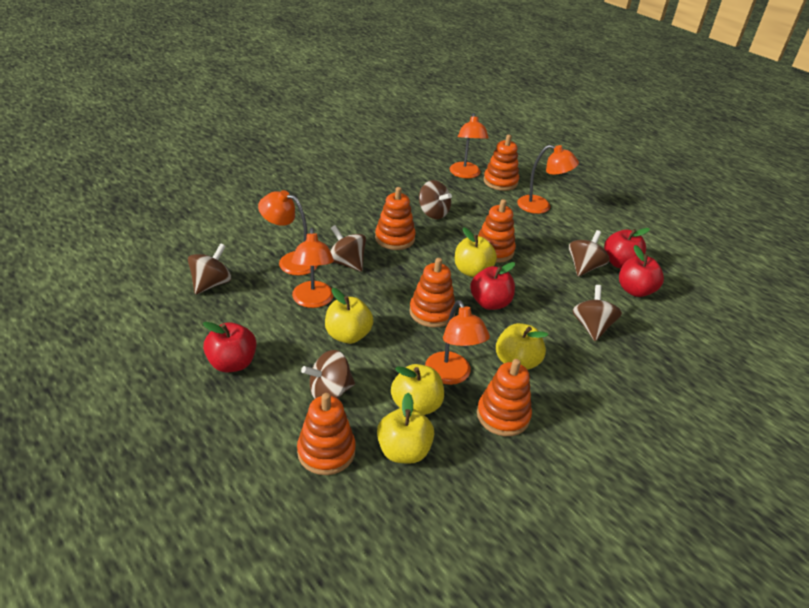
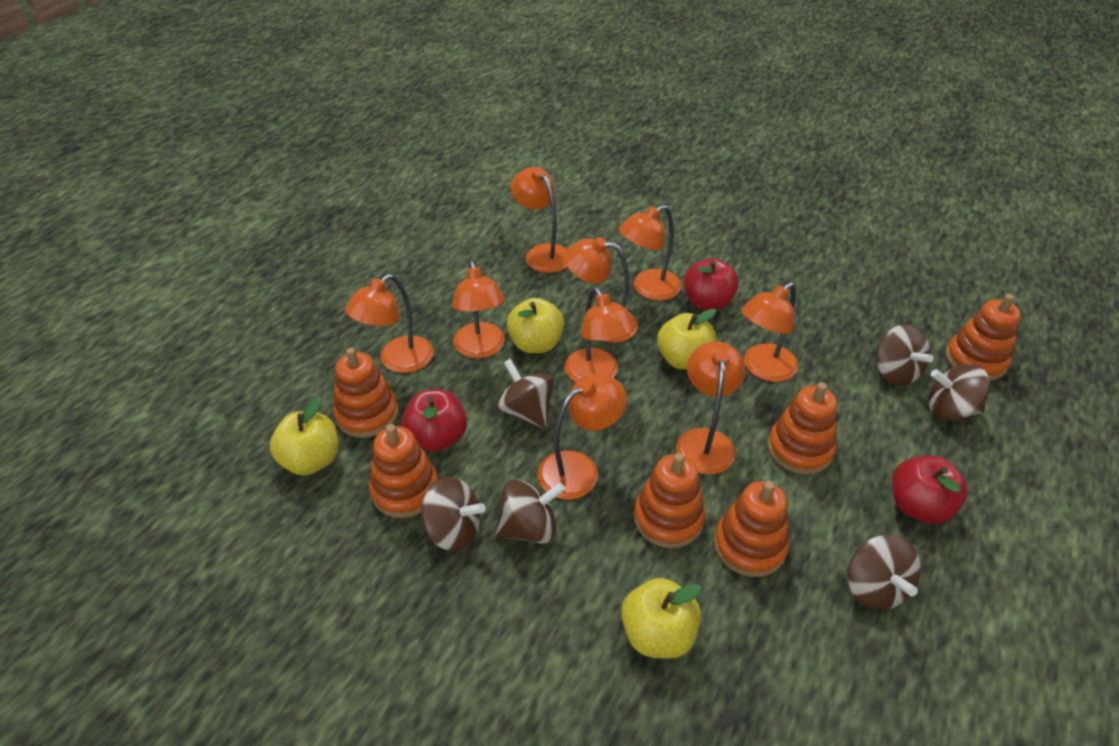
orange lamp: 5 -> 9
red apple: 4 -> 3
yellow apple: 5 -> 4

